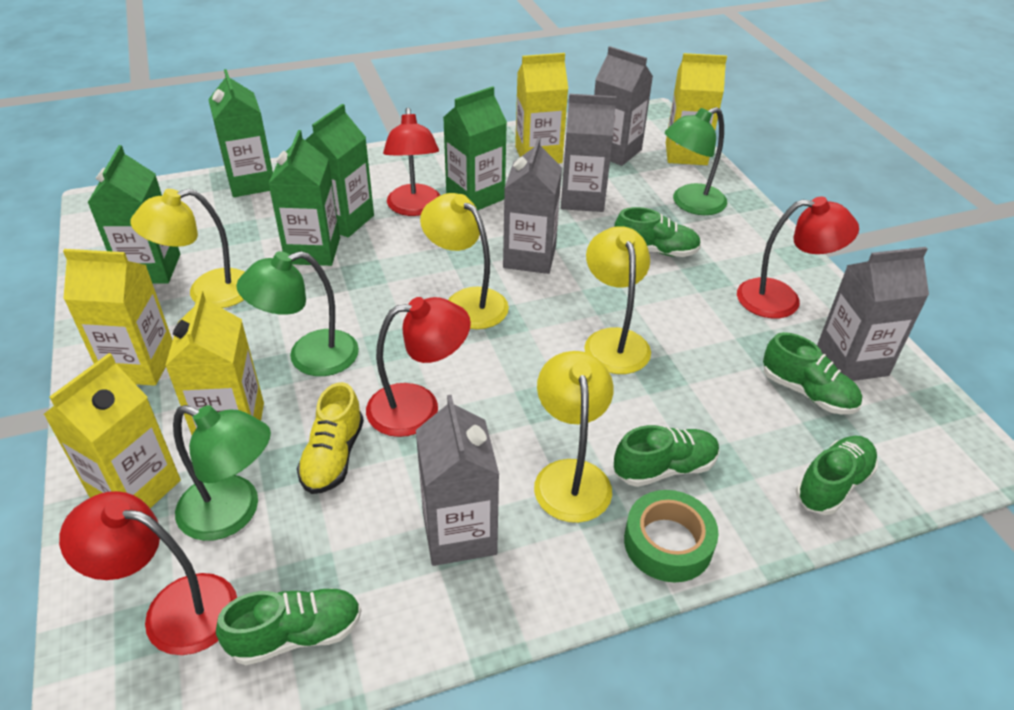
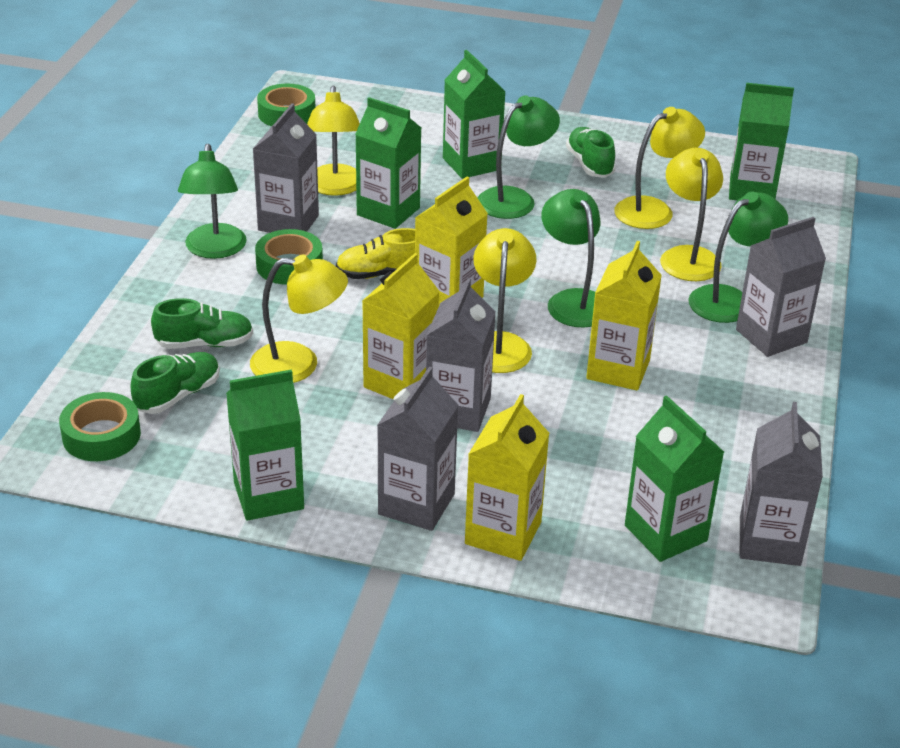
green lamp: 3 -> 4
green shoe: 5 -> 3
green tape: 1 -> 3
red lamp: 4 -> 0
yellow carton: 5 -> 4
yellow lamp: 4 -> 5

